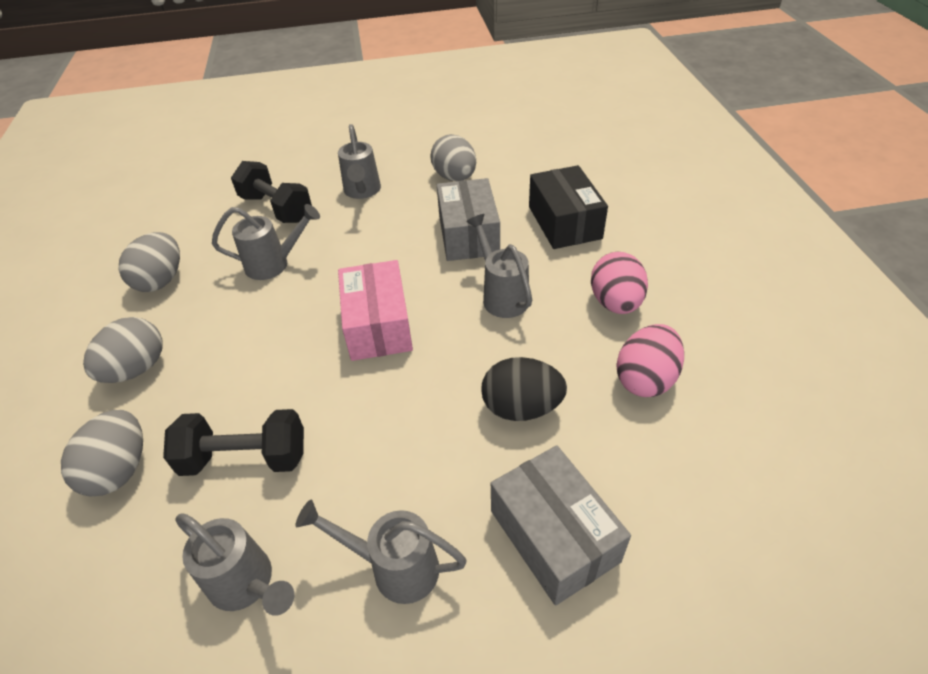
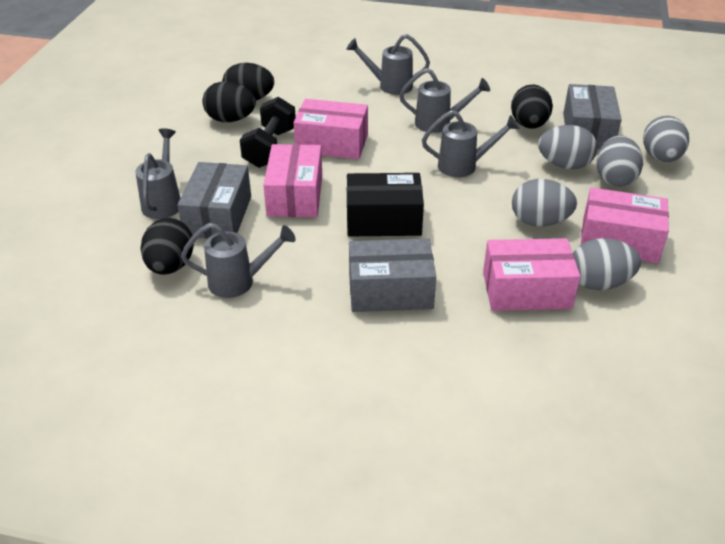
black dumbbell: 2 -> 1
black egg: 1 -> 4
grey box: 2 -> 3
grey egg: 4 -> 5
pink box: 1 -> 4
pink egg: 2 -> 0

